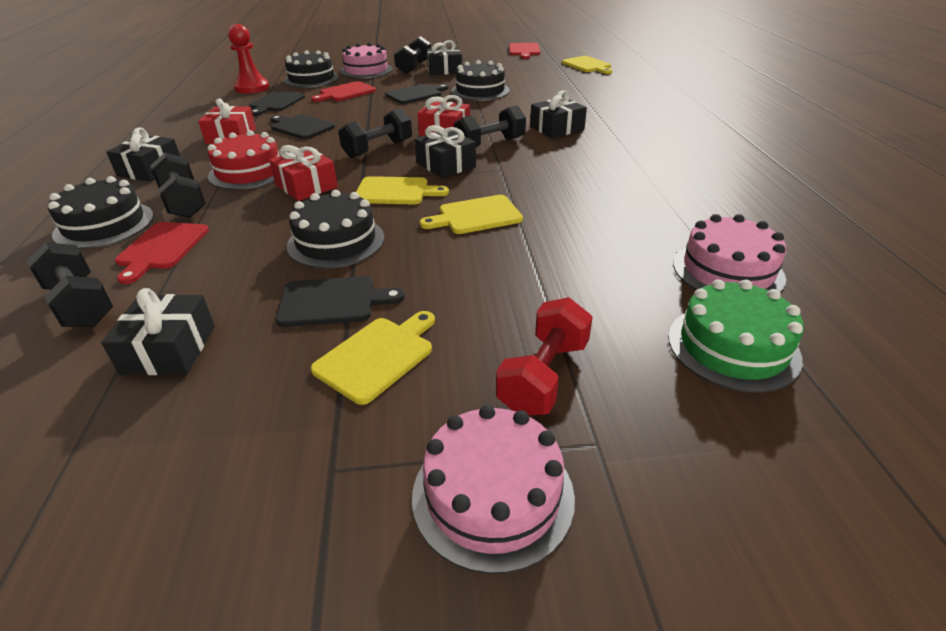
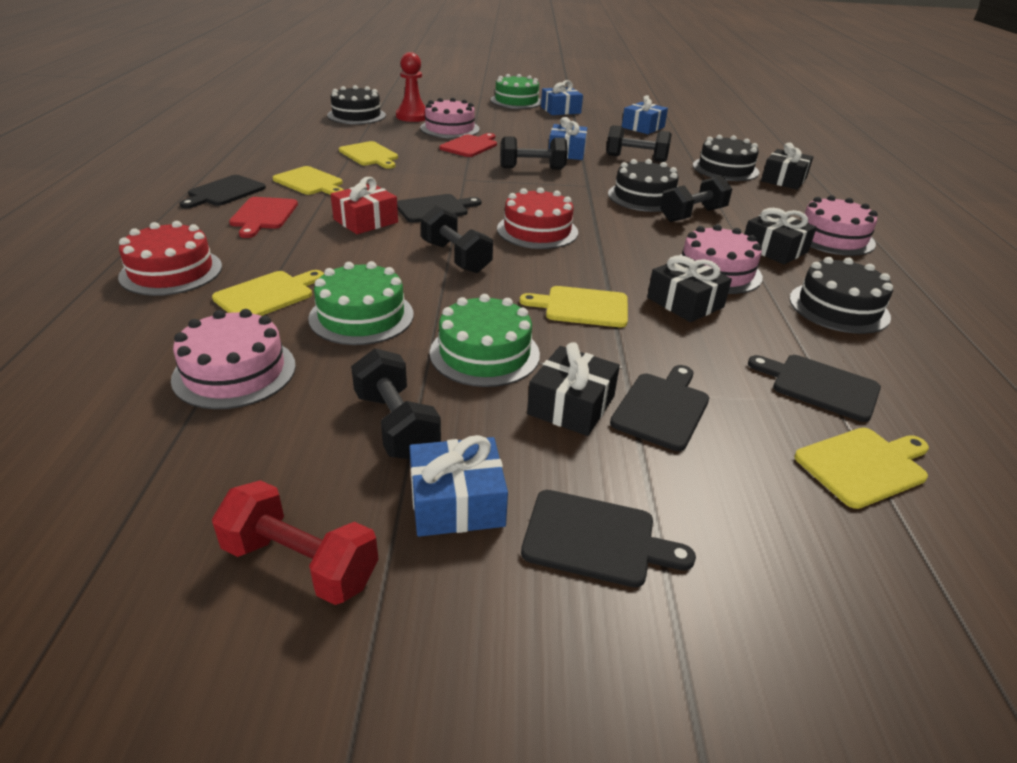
black cutting board: 4 -> 5
black gift: 5 -> 4
blue gift: 0 -> 4
green cake: 1 -> 3
pink cake: 3 -> 4
red cake: 1 -> 2
red cutting board: 3 -> 2
red gift: 3 -> 1
yellow cutting board: 4 -> 5

